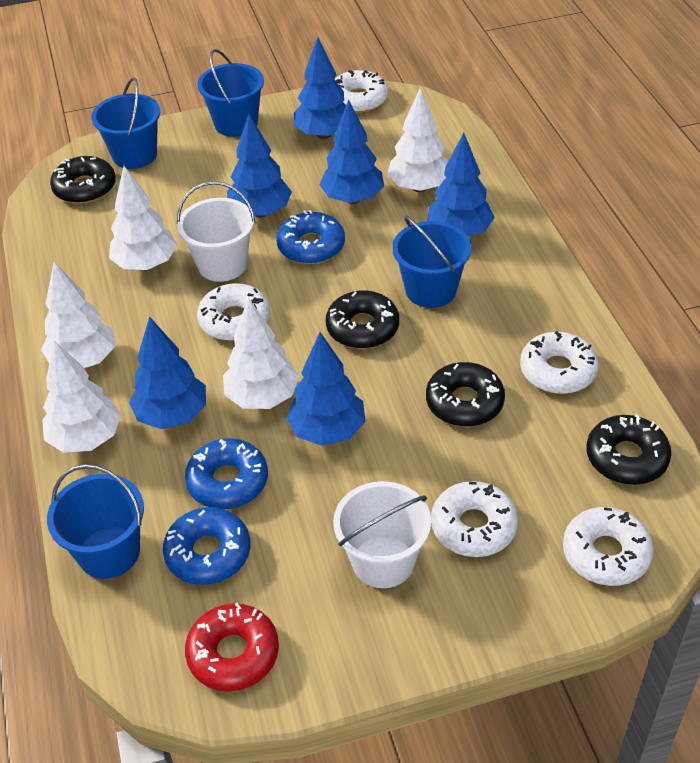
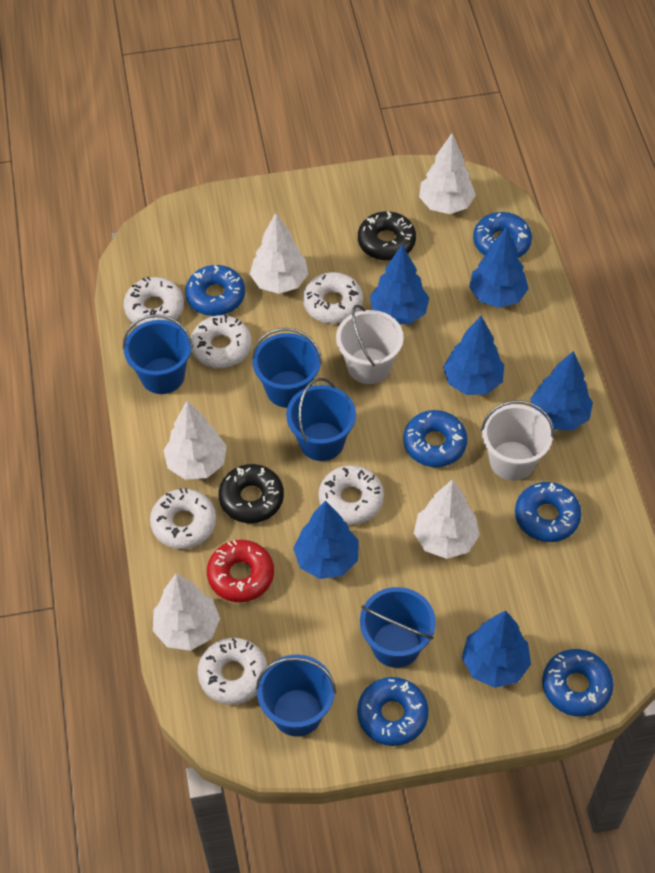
black donut: 4 -> 2
blue bucket: 4 -> 5
blue donut: 3 -> 6
white donut: 5 -> 6

